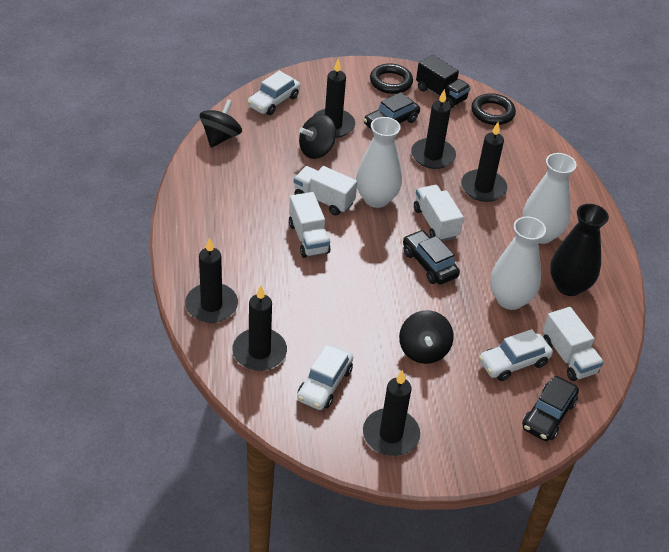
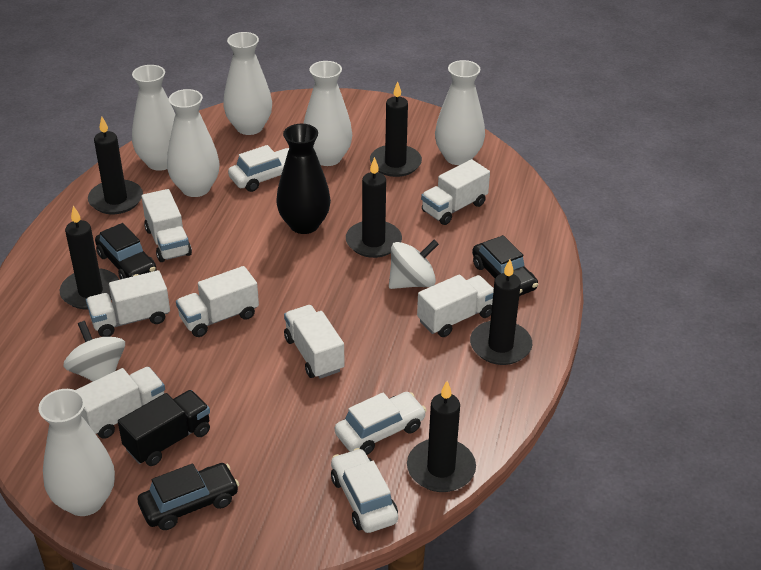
black ring: 2 -> 0
black spinning top: 3 -> 0
white spinning top: 0 -> 2
white truck: 4 -> 7
white vase: 3 -> 6

